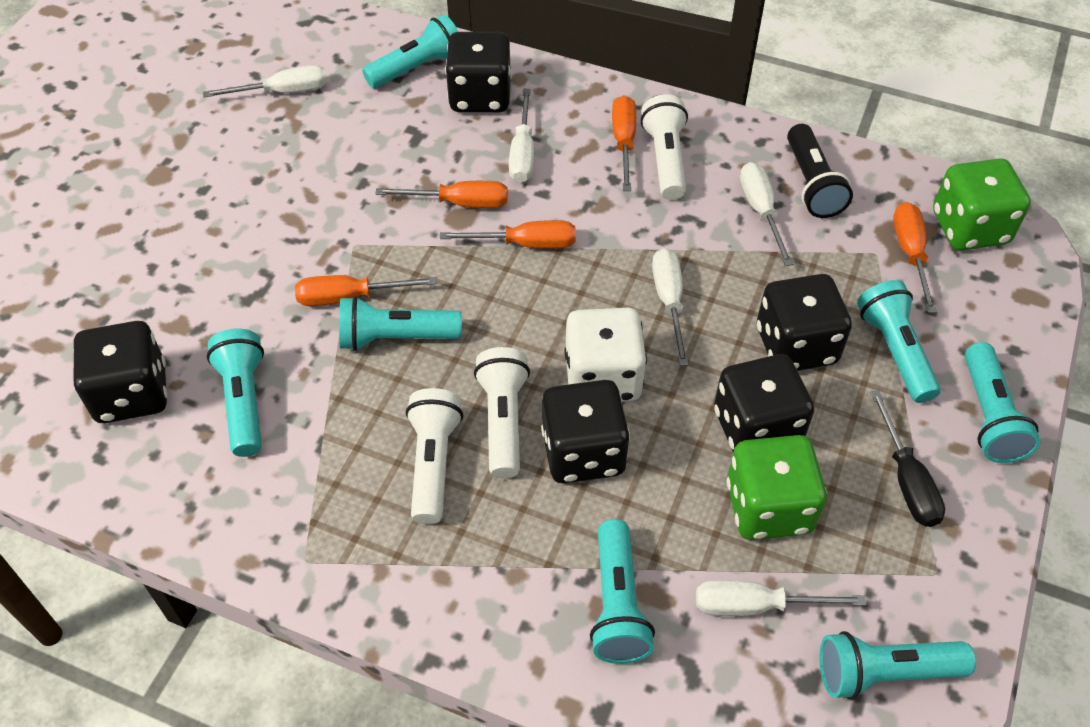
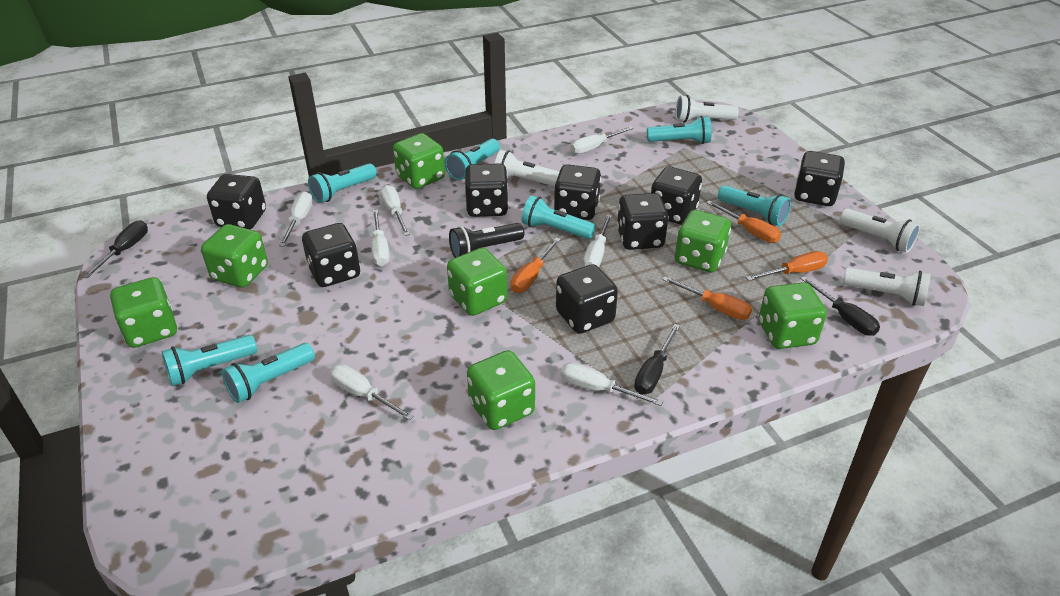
black dice: 5 -> 8
black screwdriver: 1 -> 3
green dice: 2 -> 7
orange screwdriver: 5 -> 4
white dice: 1 -> 0
white flashlight: 3 -> 4
white screwdriver: 5 -> 7

